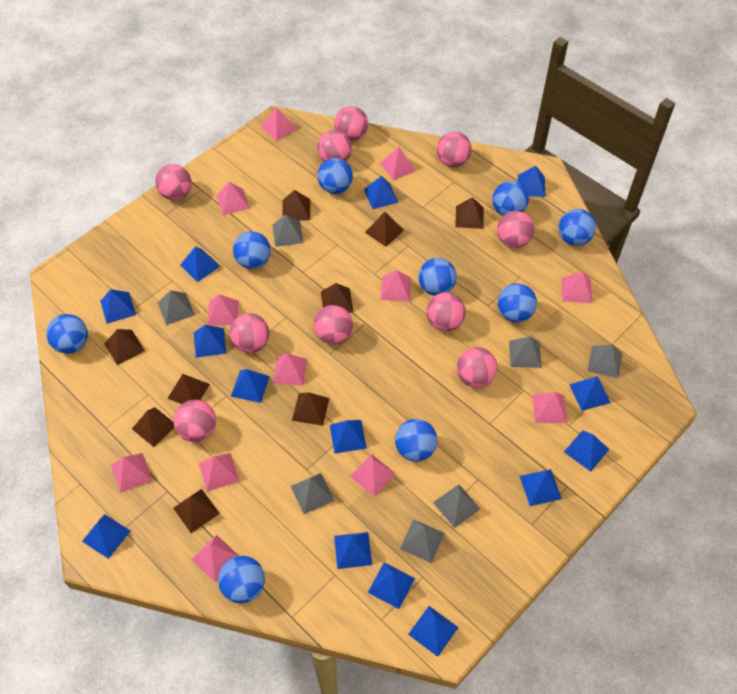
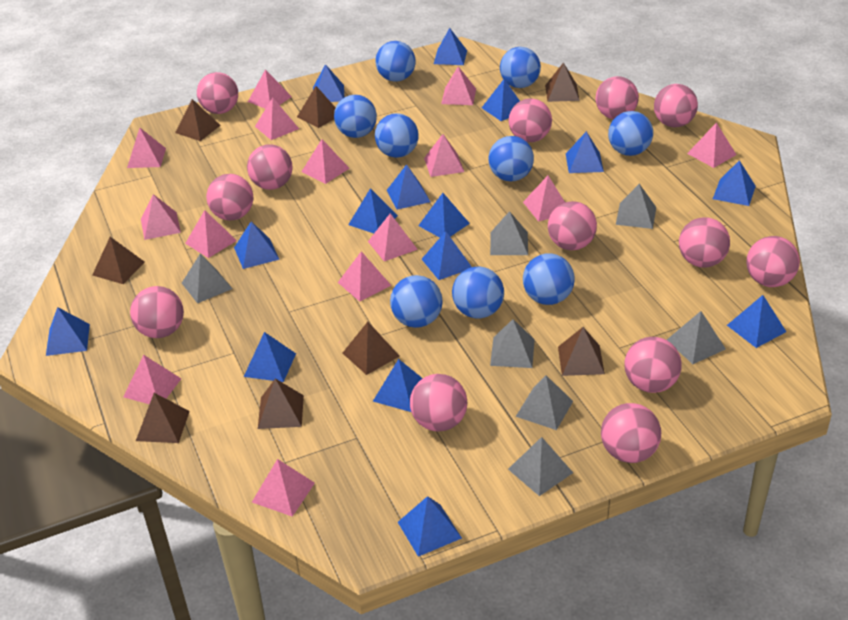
blue pyramid: 14 -> 15
brown pyramid: 9 -> 8
pink ball: 10 -> 13
pink pyramid: 12 -> 14

